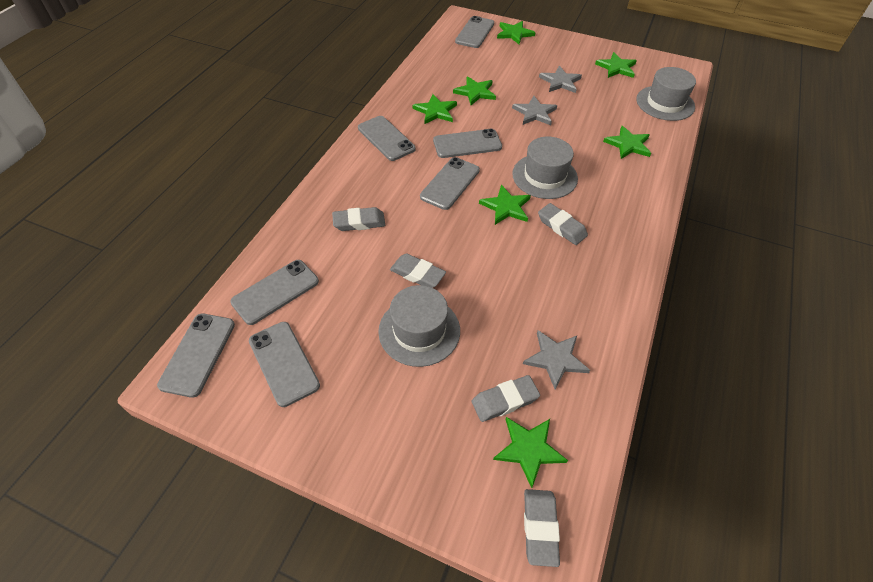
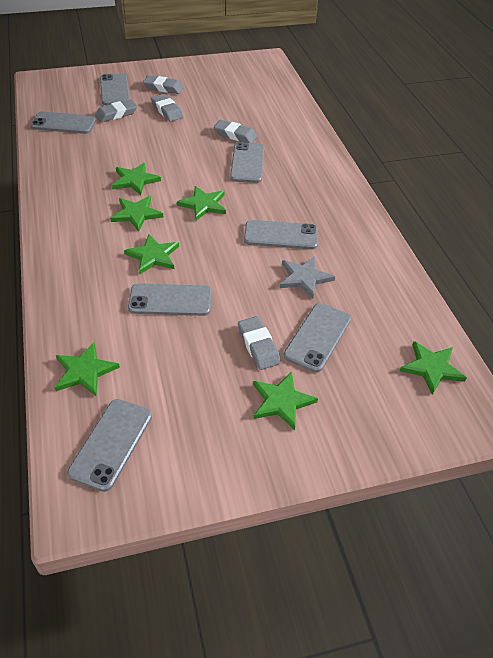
grey hat: 3 -> 0
grey star: 3 -> 1

